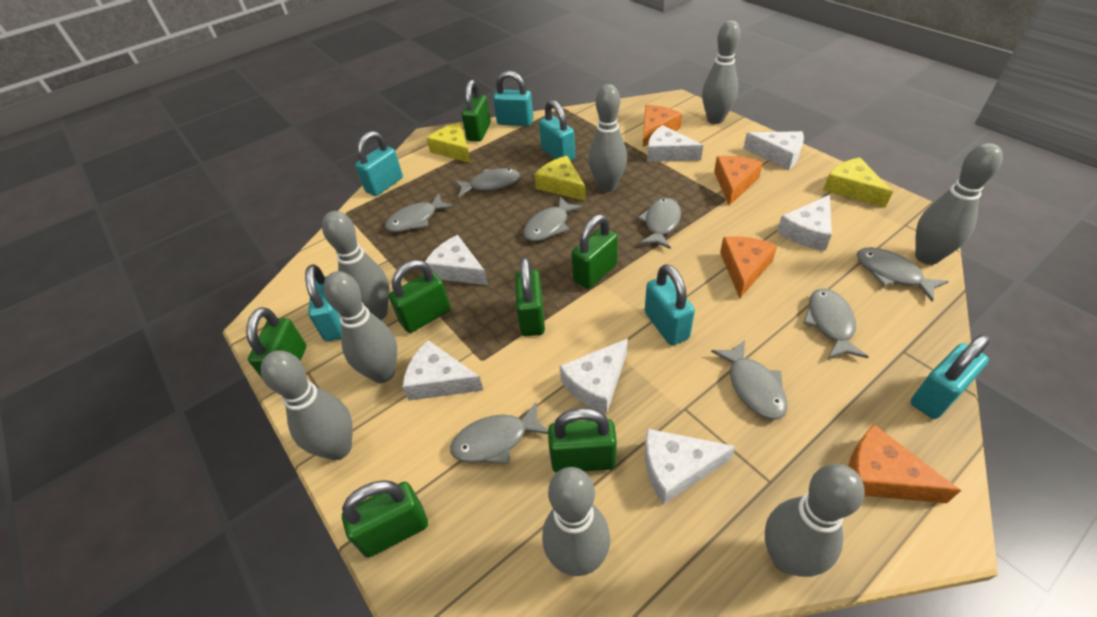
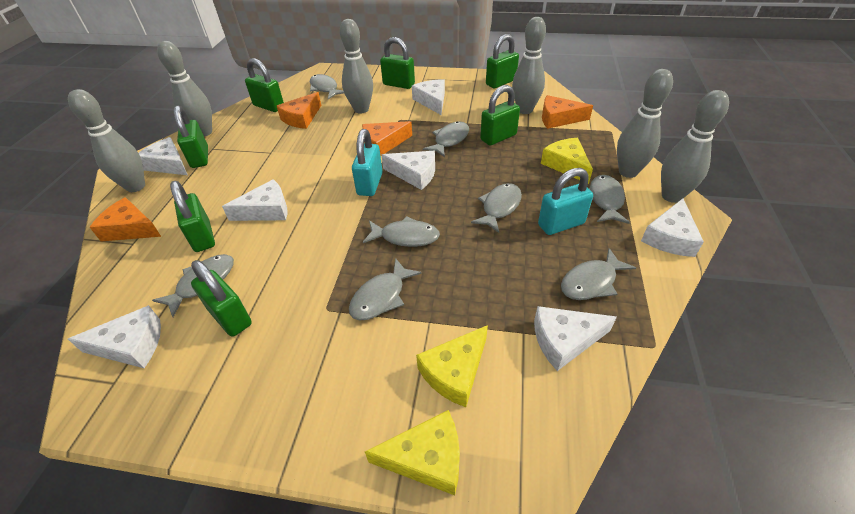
grey bowling pin: 8 -> 6
turquoise padlock: 6 -> 2

